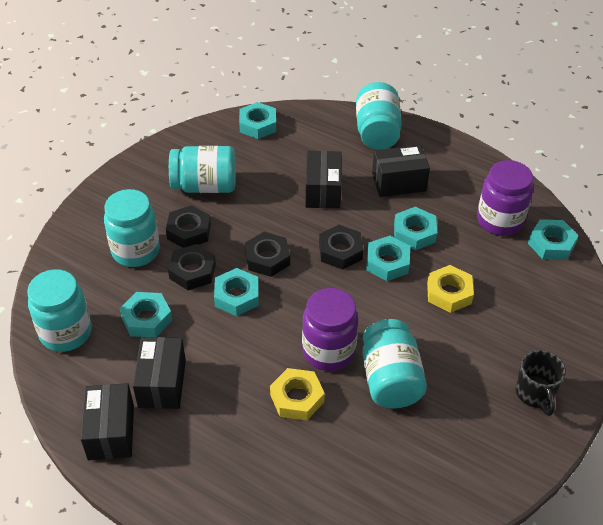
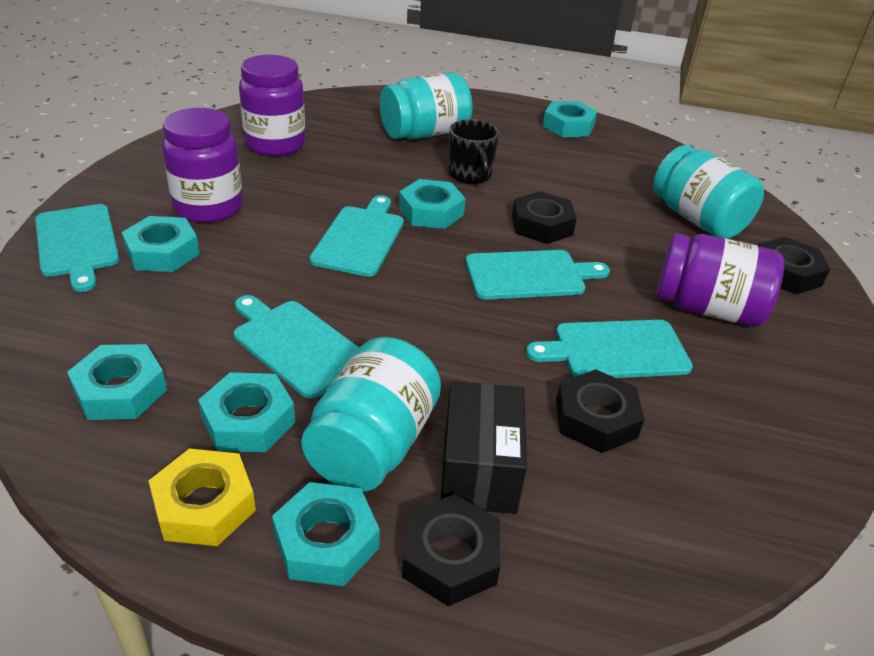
black box: 4 -> 1
purple jar: 2 -> 3
turquoise cutting board: 0 -> 5
turquoise jar: 5 -> 3
yellow nut: 2 -> 1

